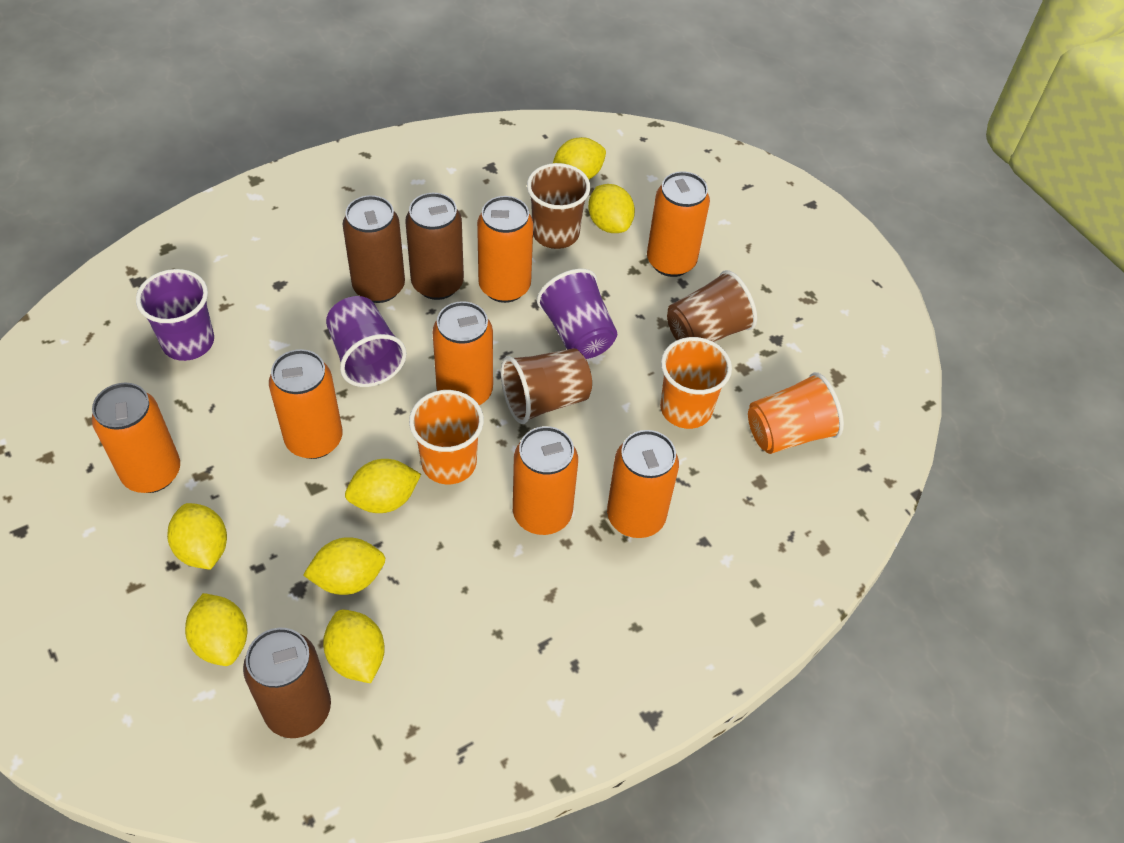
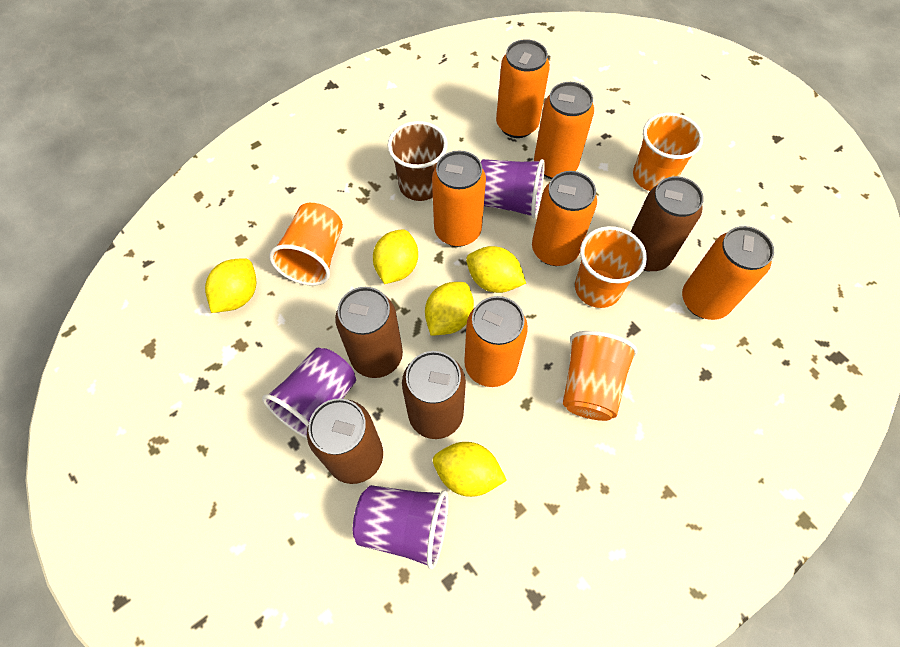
brown can: 3 -> 4
brown cup: 3 -> 1
orange can: 7 -> 6
orange cup: 3 -> 4
yellow lemon: 7 -> 5

